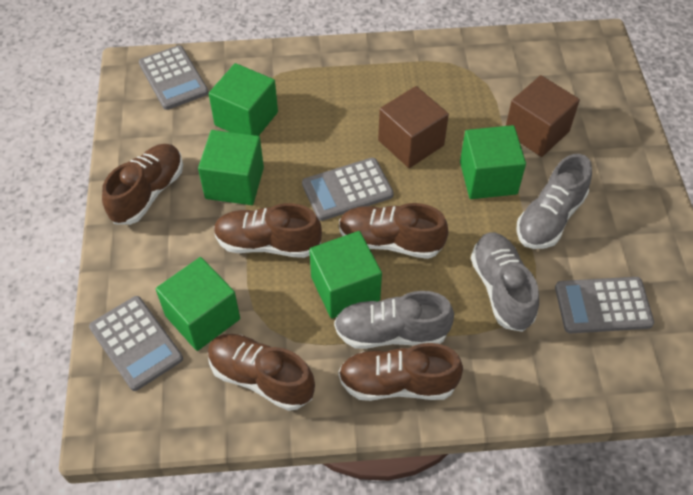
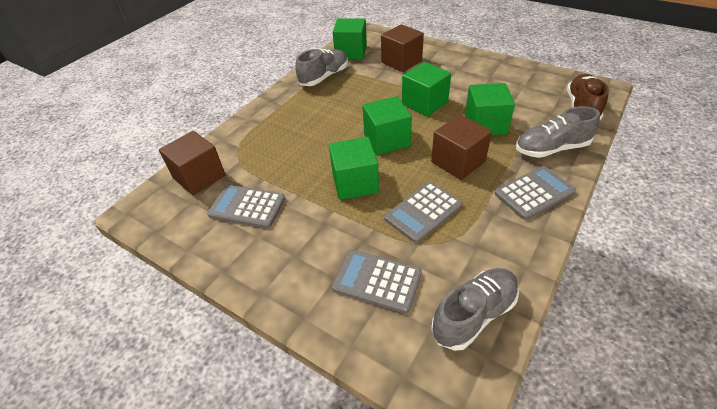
brown cube: 2 -> 3
brown shoe: 5 -> 1

